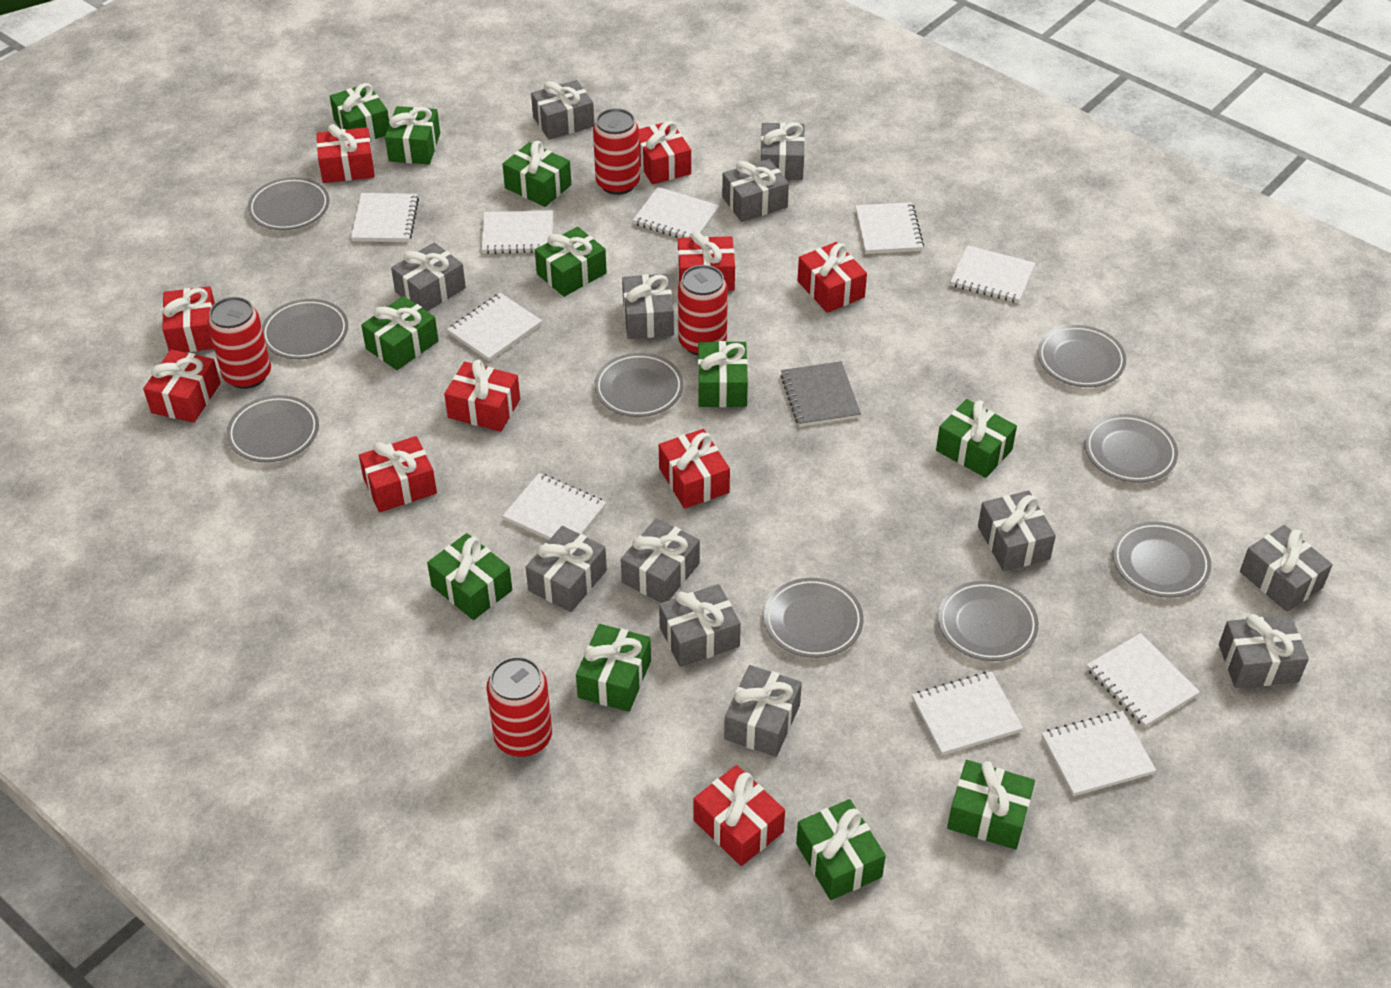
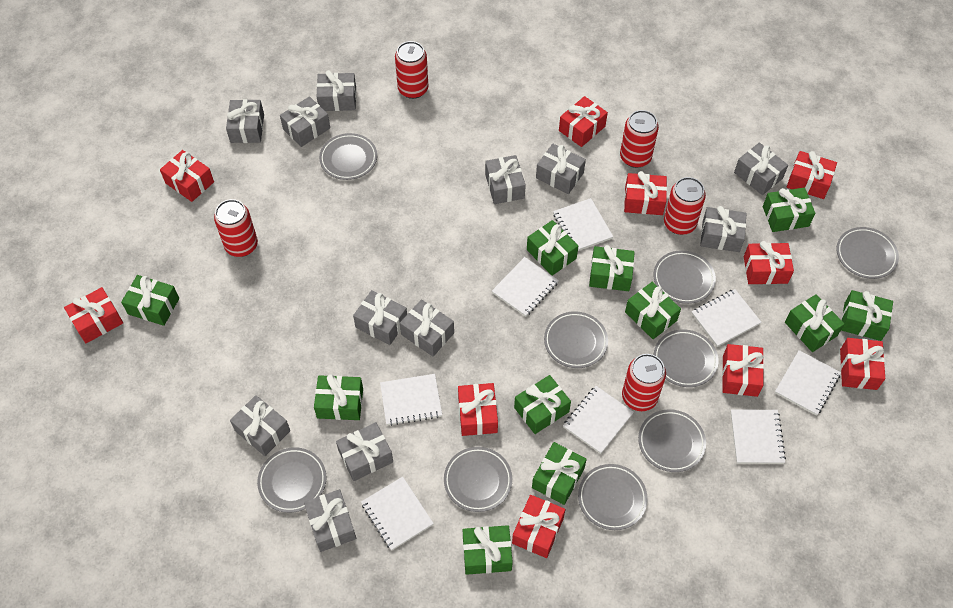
grey notebook: 1 -> 0
red can: 4 -> 5
white notebook: 10 -> 8

